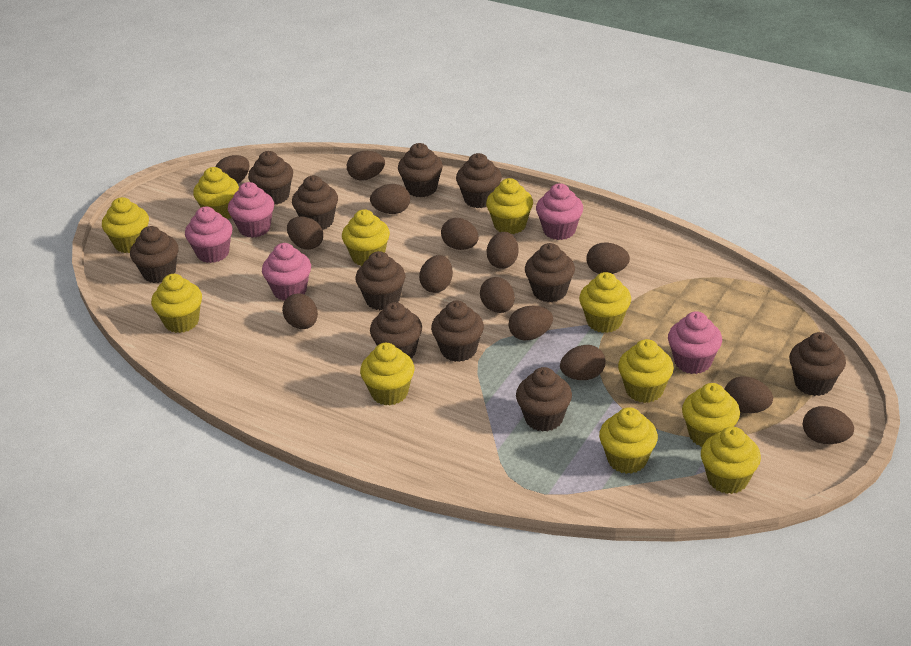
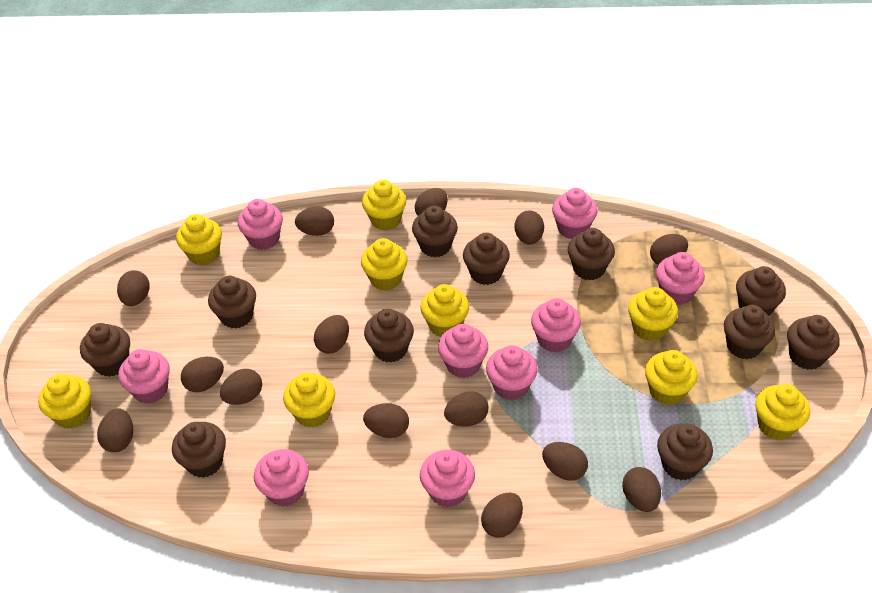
pink cupcake: 5 -> 9
yellow cupcake: 11 -> 9

